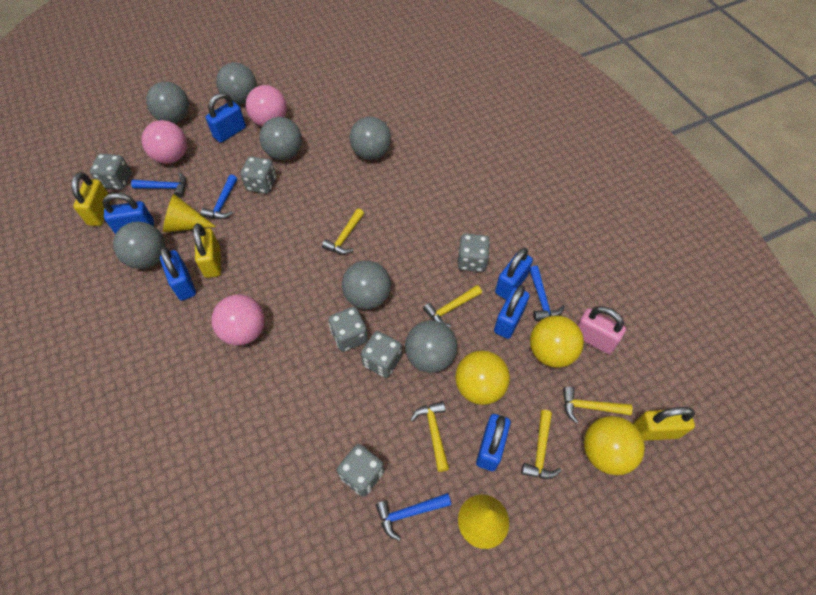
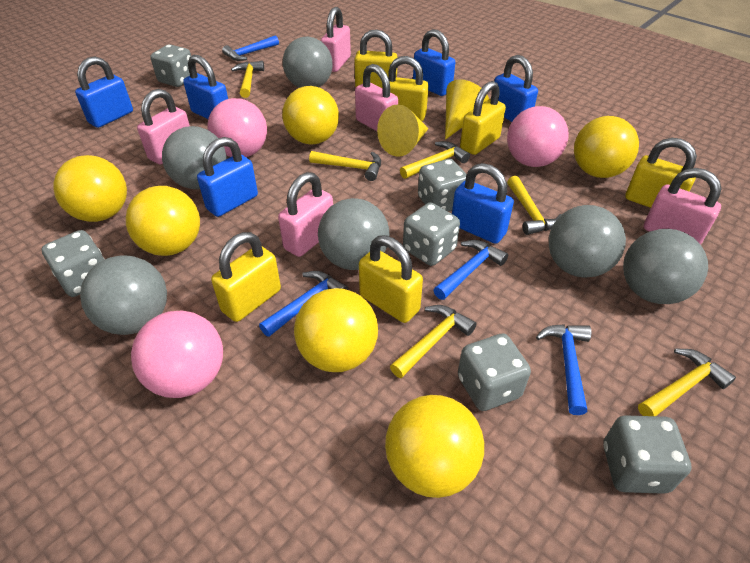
grey ball: 7 -> 6
pink padlock: 1 -> 5
yellow ball: 3 -> 6
yellow hammer: 5 -> 6
yellow padlock: 3 -> 6

